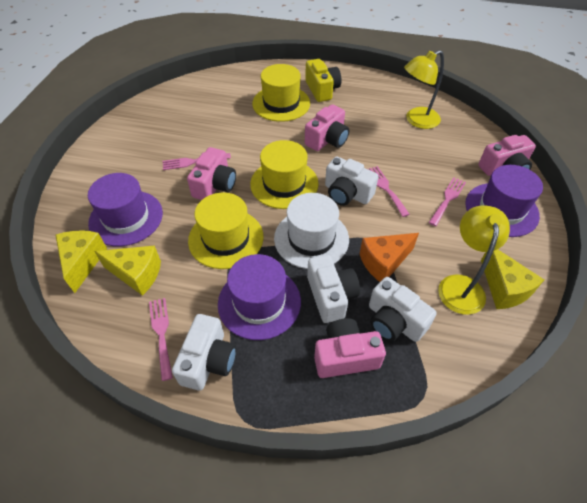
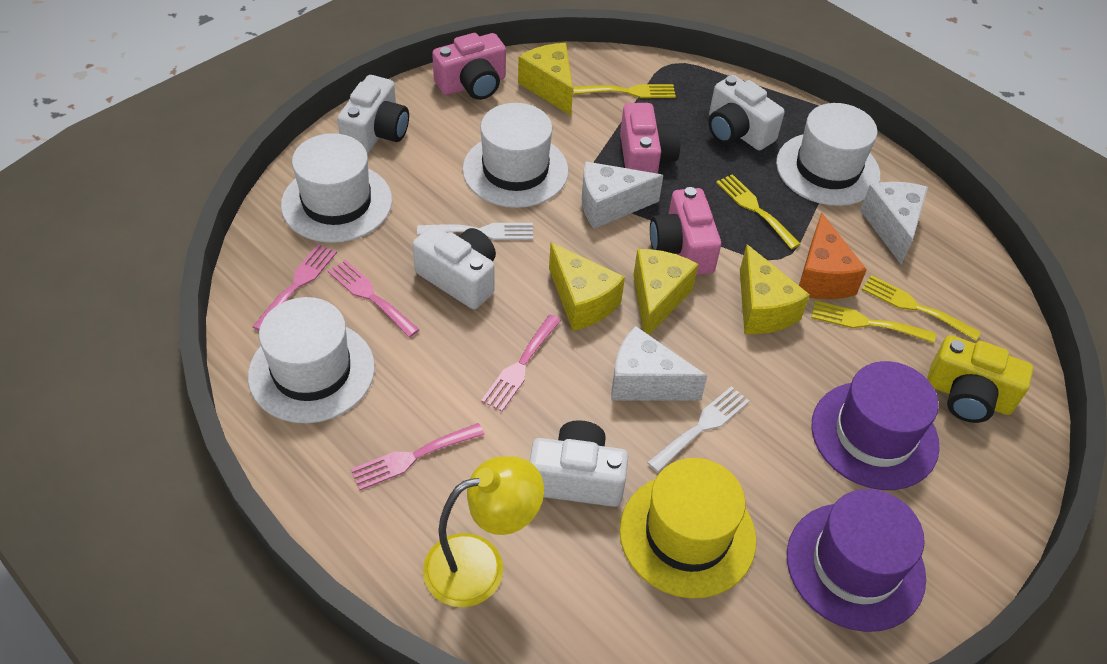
pink camera: 4 -> 3
purple hat: 3 -> 2
white cheese: 0 -> 3
white fork: 0 -> 2
white hat: 1 -> 4
yellow cheese: 3 -> 4
yellow fork: 0 -> 4
yellow hat: 3 -> 1
yellow lamp: 2 -> 1

